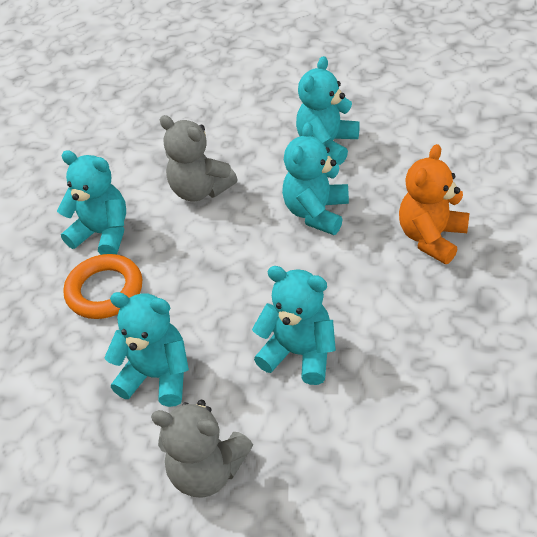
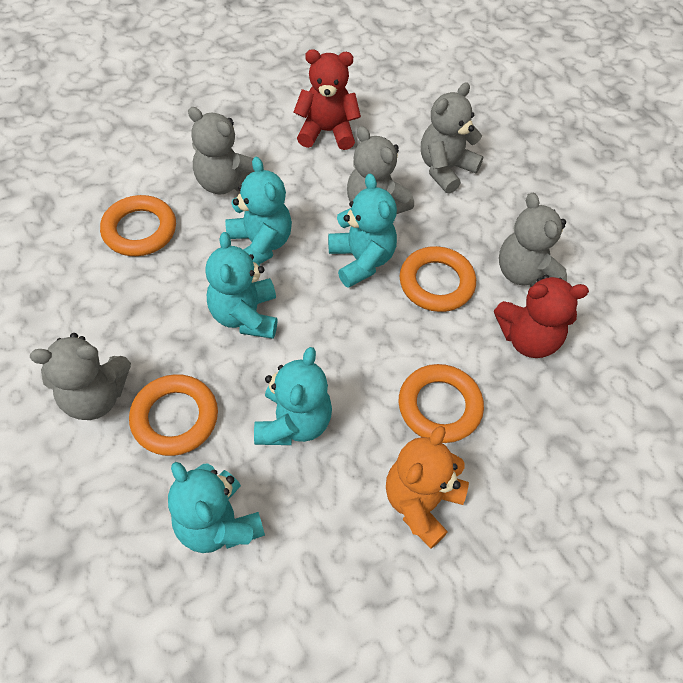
grey teddy bear: 2 -> 5
orange ring: 1 -> 4
red teddy bear: 0 -> 2

